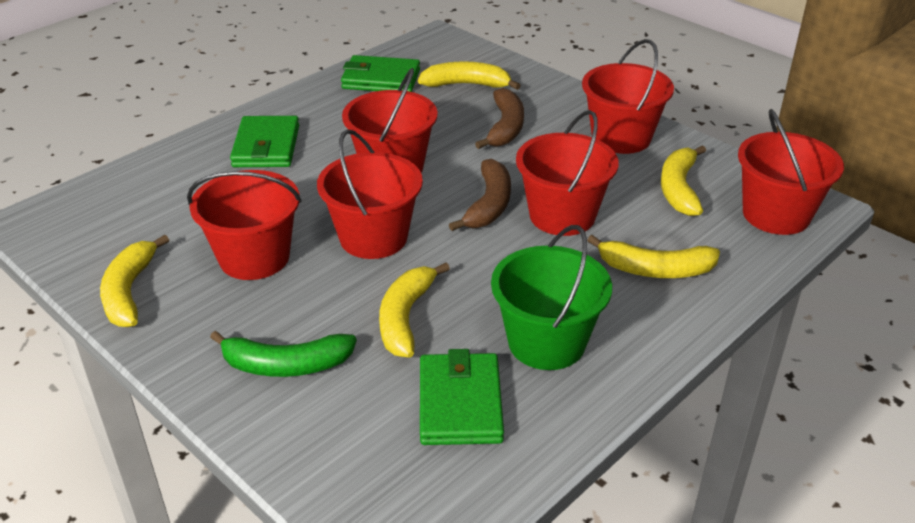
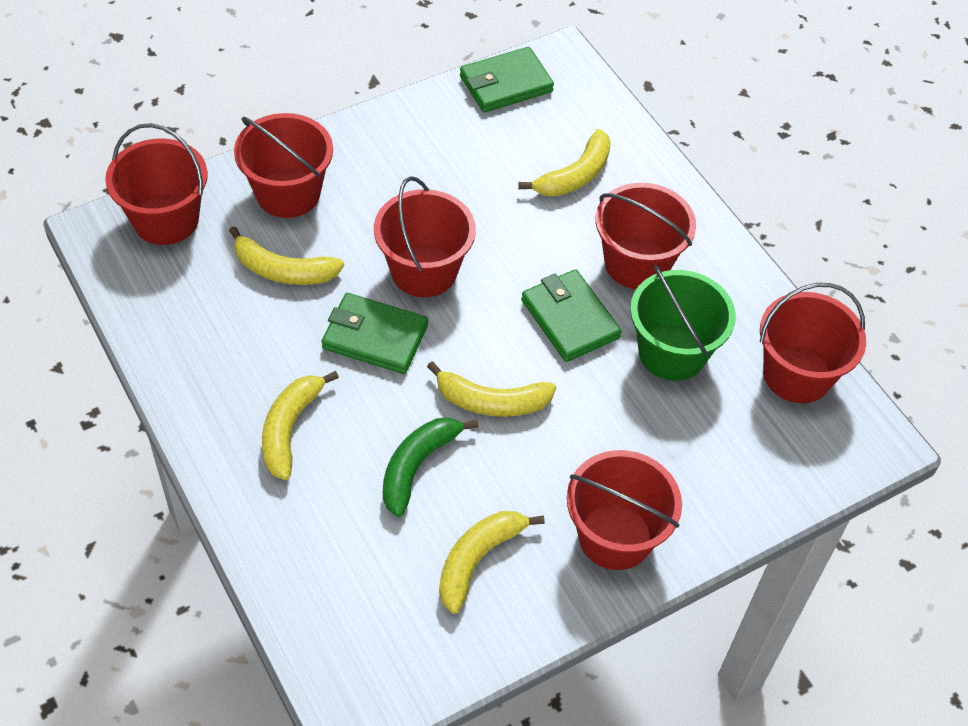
brown banana: 2 -> 0

